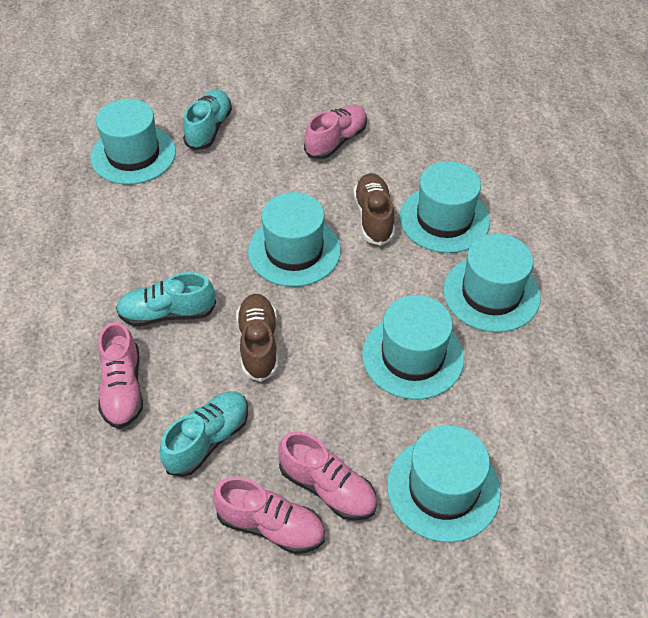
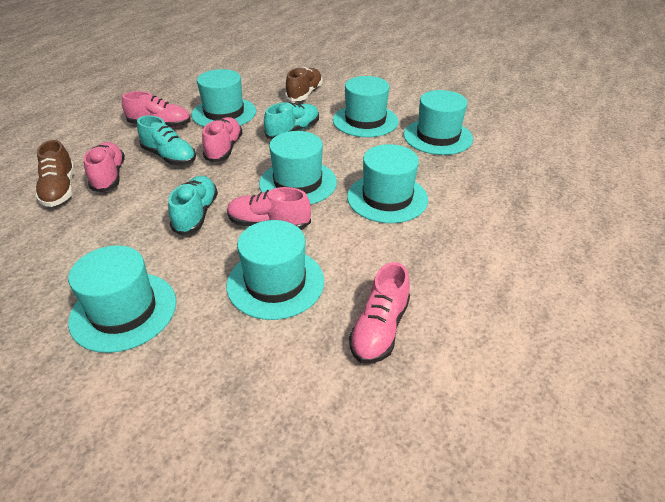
pink shoe: 4 -> 5
turquoise hat: 6 -> 7

